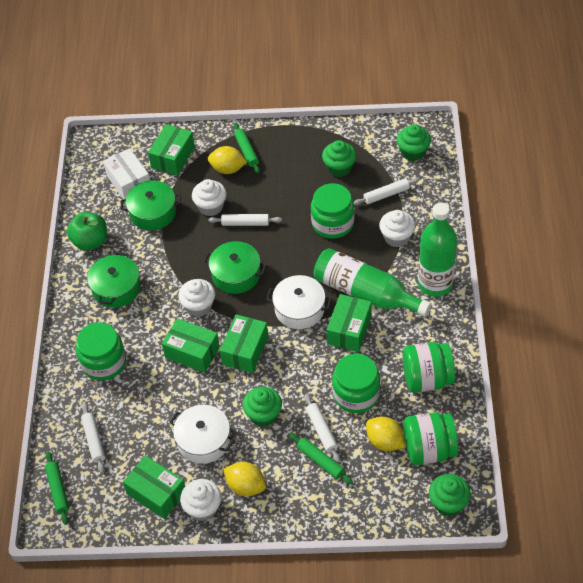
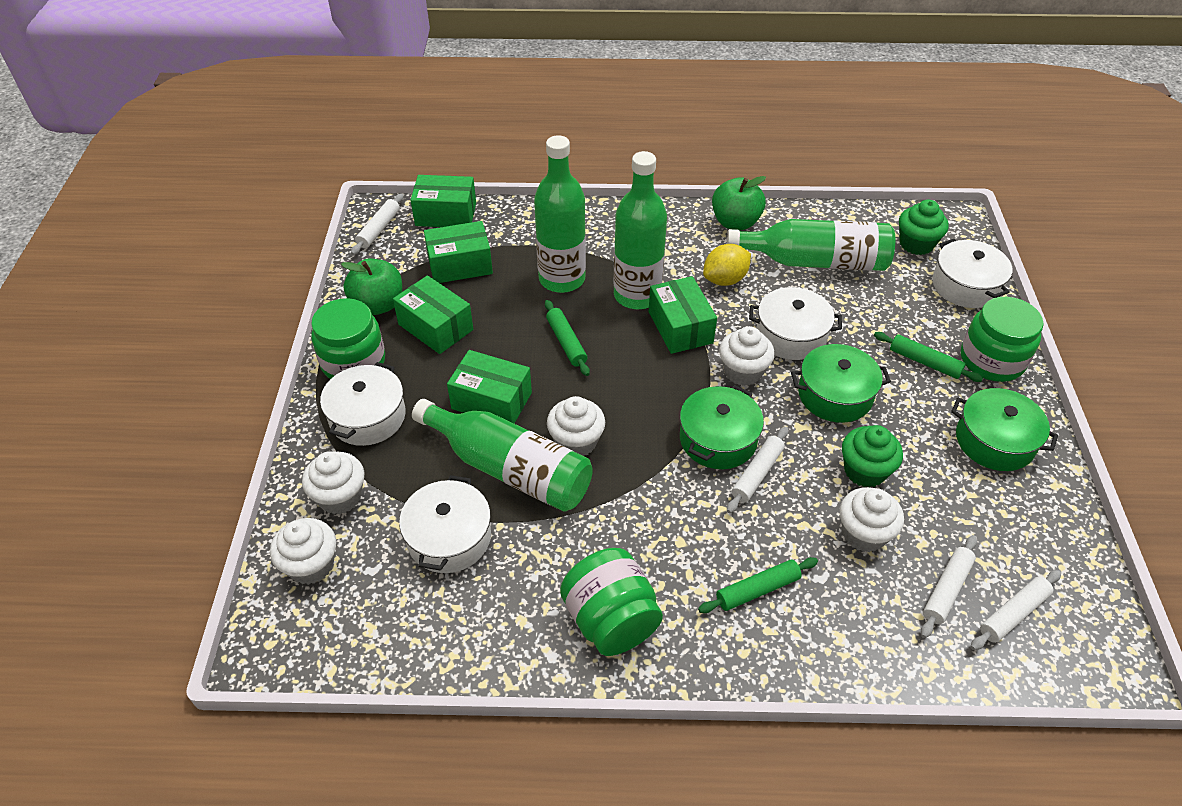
green apple: 1 -> 2
green bottle: 2 -> 4
green cupcake: 4 -> 2
green jar: 5 -> 3
white box: 1 -> 0
white cupcake: 4 -> 5
white pot: 2 -> 4
yellow lemon: 3 -> 1

